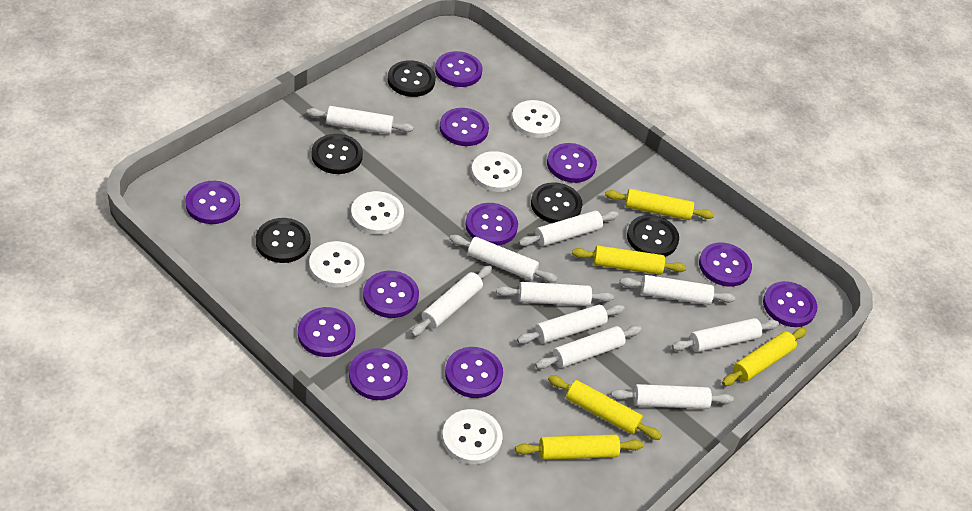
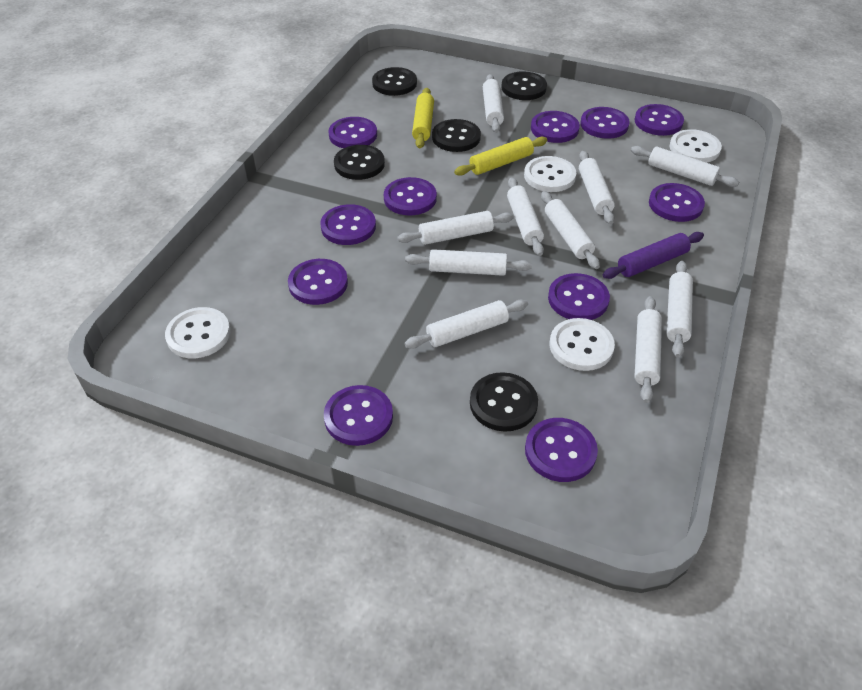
purple rolling pin: 0 -> 1
white button: 5 -> 4
yellow rolling pin: 5 -> 2

